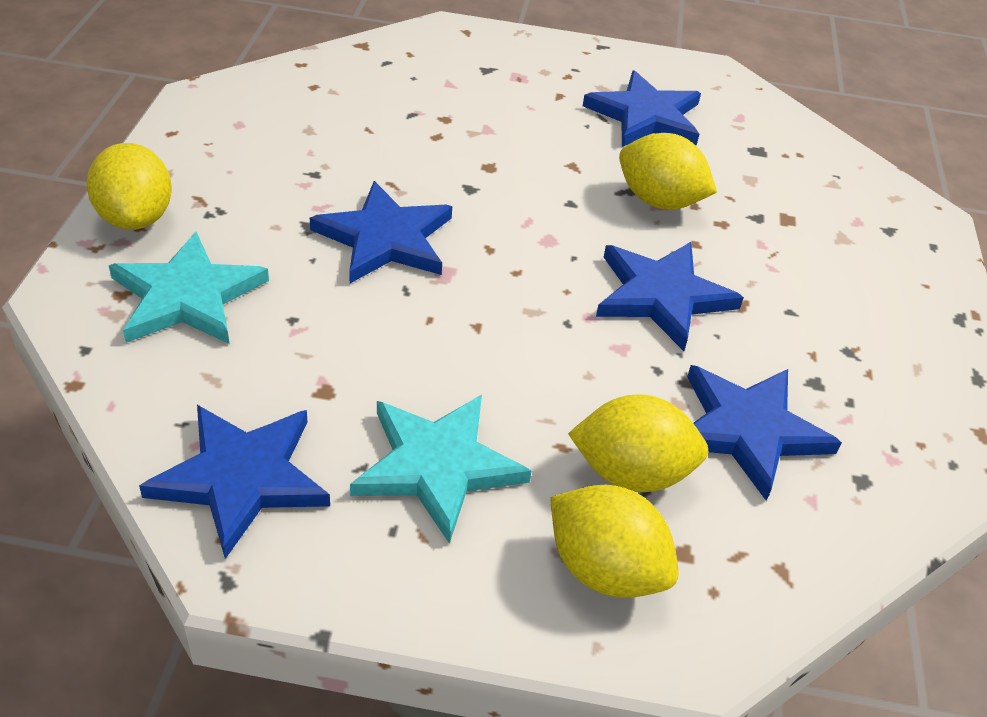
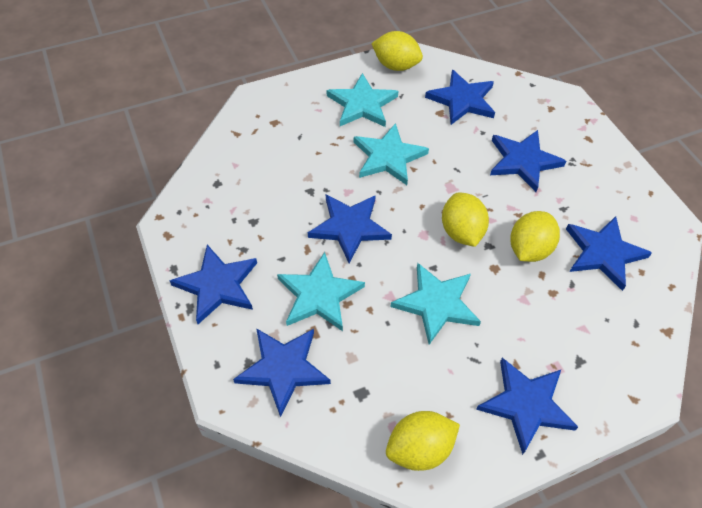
blue star: 5 -> 7
turquoise star: 2 -> 4

